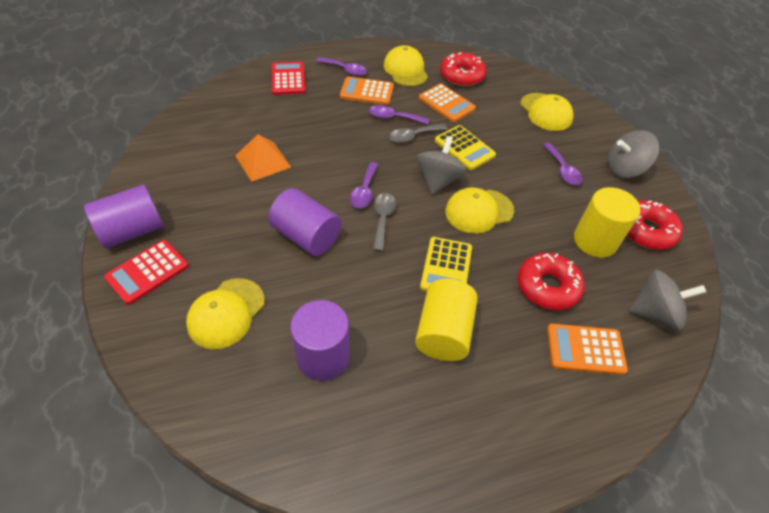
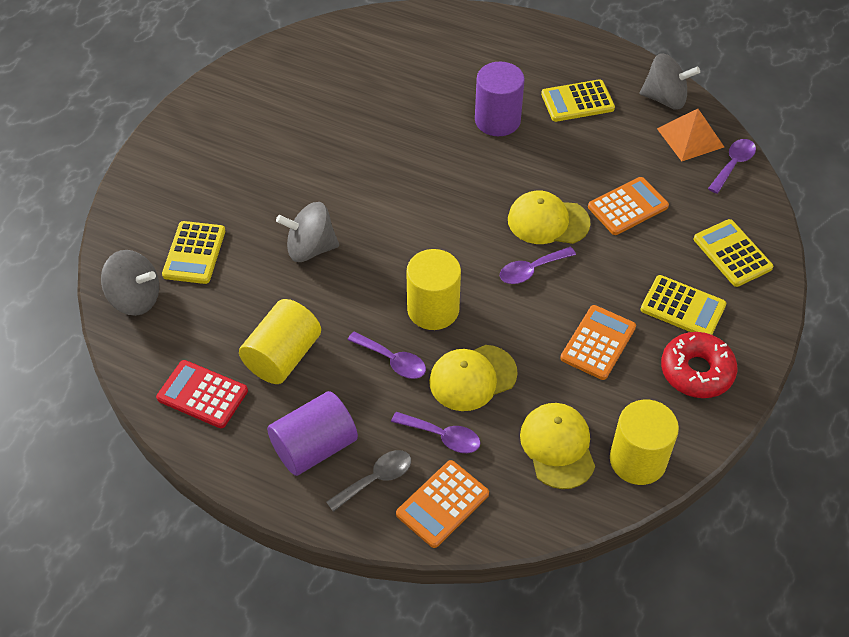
grey spoon: 2 -> 1
purple cylinder: 3 -> 2
red calculator: 2 -> 1
red donut: 3 -> 1
yellow calculator: 2 -> 4
yellow cap: 4 -> 3
yellow cylinder: 2 -> 3

